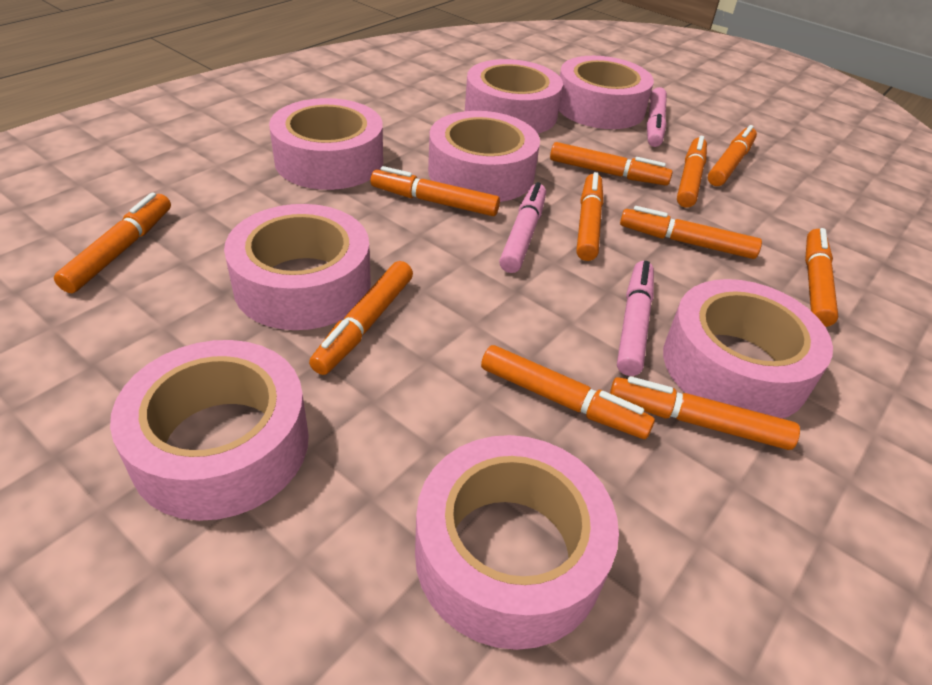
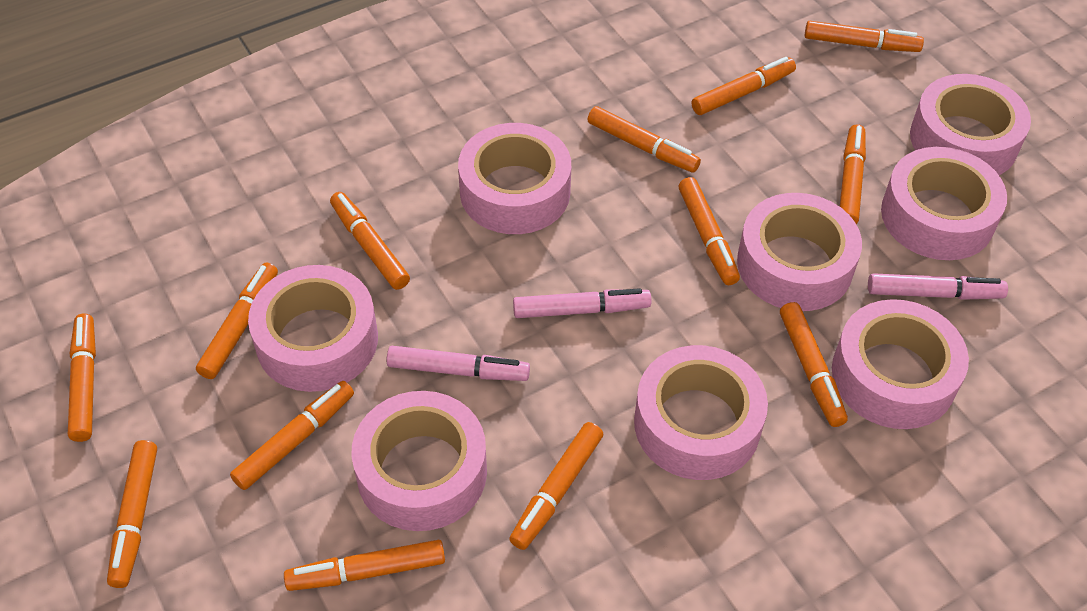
orange marker: 11 -> 13

